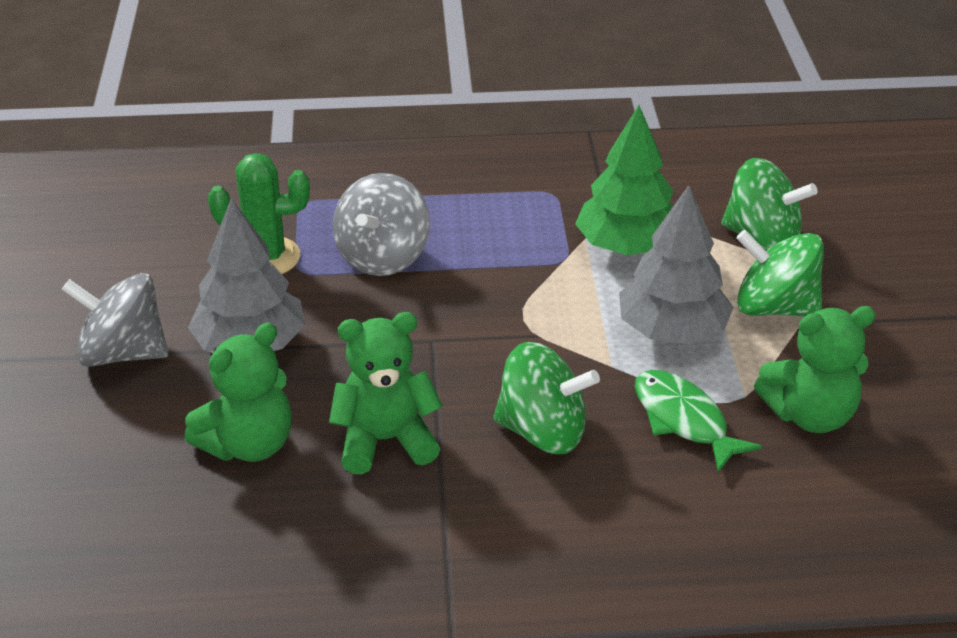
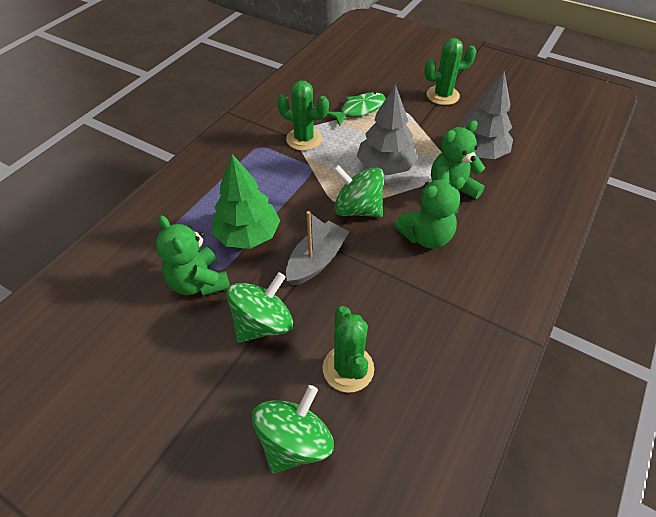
green cactus: 1 -> 3
grey boat: 0 -> 1
grey spinning top: 2 -> 0

